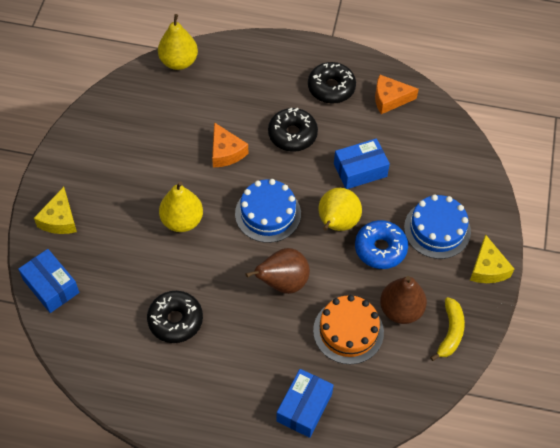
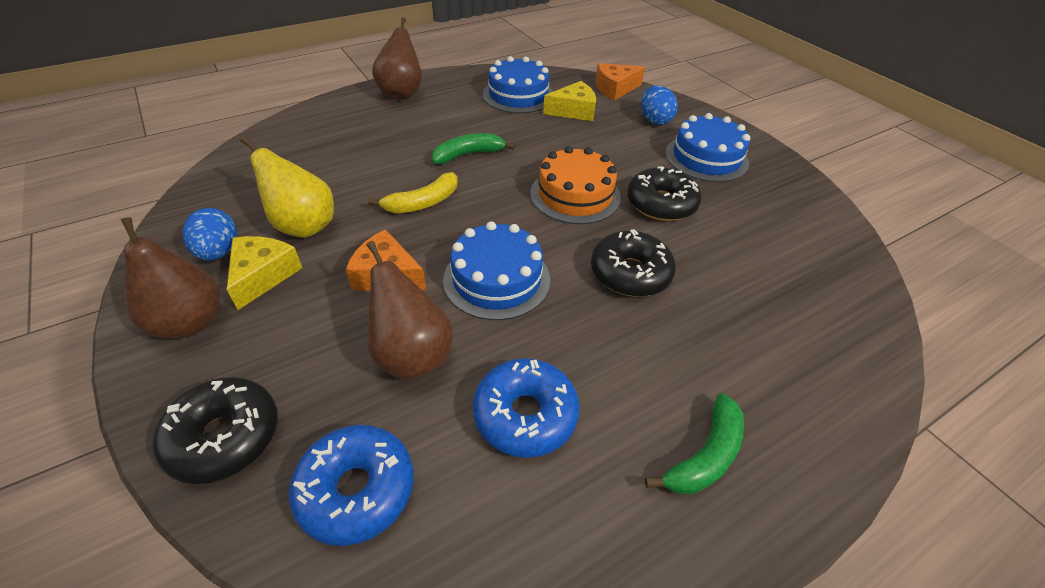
blue box: 3 -> 0
blue cake: 2 -> 3
blue donut: 1 -> 2
blue egg: 0 -> 2
brown pear: 2 -> 3
green banana: 0 -> 2
yellow pear: 3 -> 1

